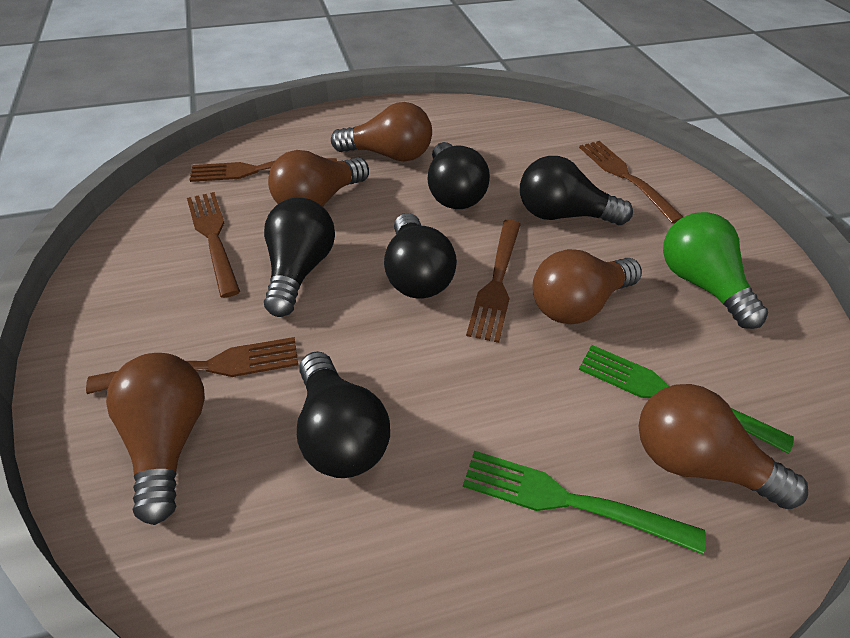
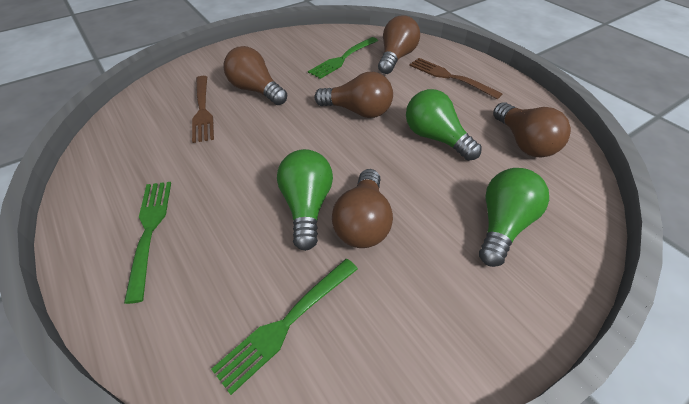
black light bulb: 5 -> 0
brown fork: 5 -> 2
green fork: 2 -> 3
green light bulb: 1 -> 3

